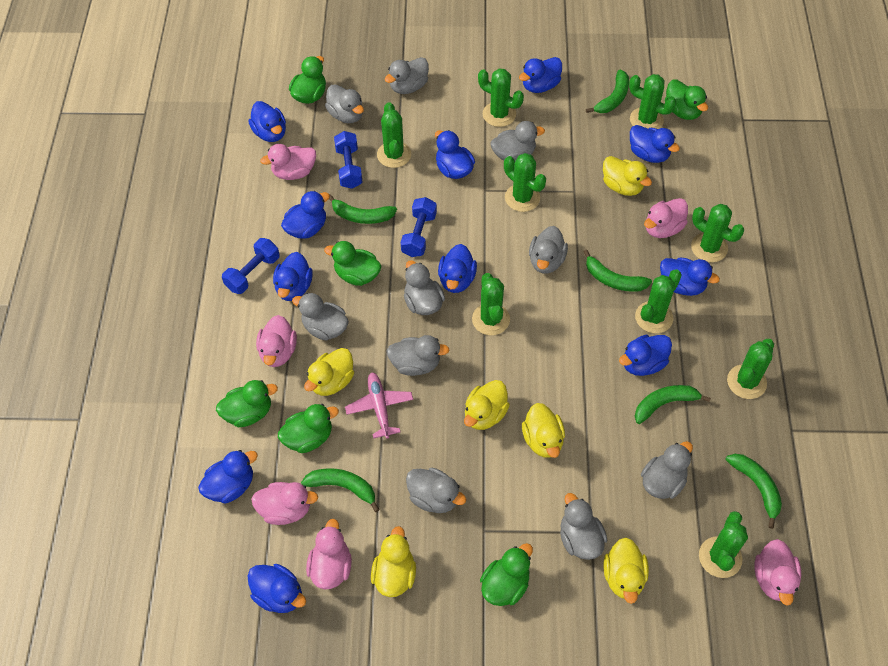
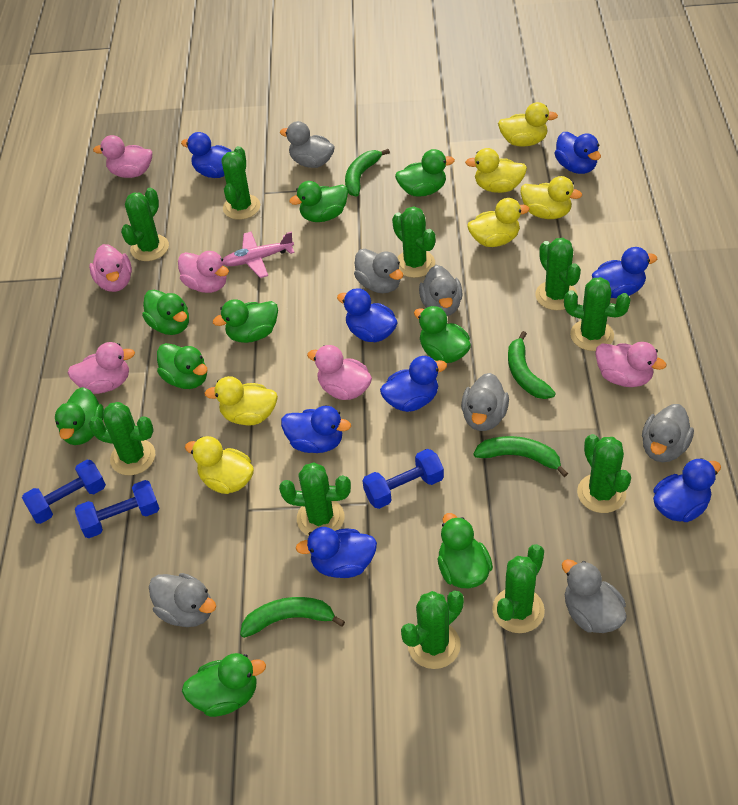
blue duck: 11 -> 8
green banana: 6 -> 4
green cactus: 9 -> 10
green duck: 6 -> 9
grey duck: 10 -> 7

